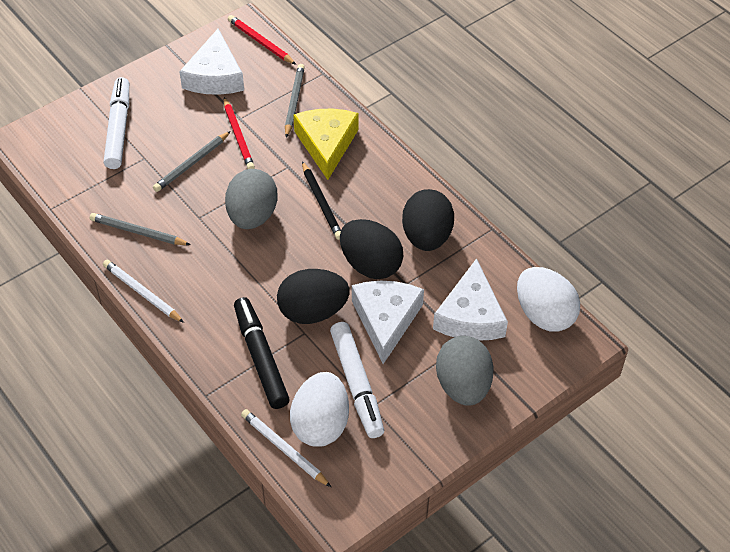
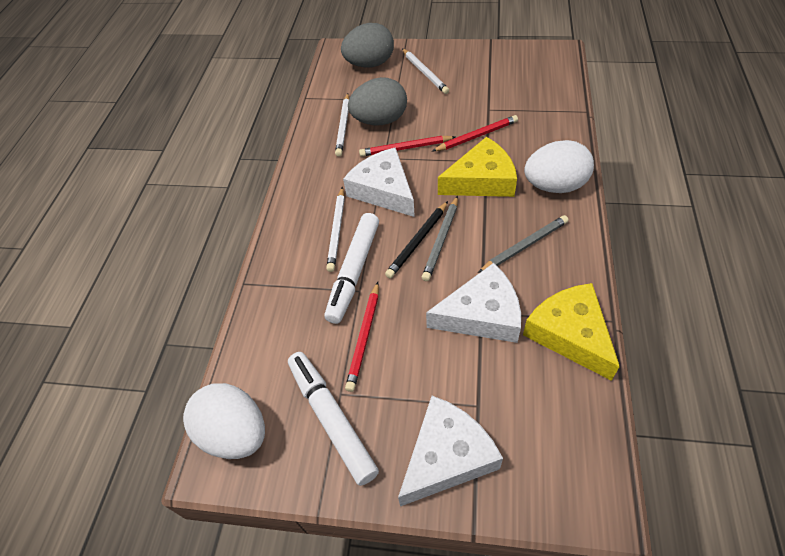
black egg: 3 -> 0
black marker: 1 -> 0
grey pencil: 3 -> 2
red pencil: 2 -> 3
white pencil: 2 -> 3
yellow cheese: 1 -> 2

